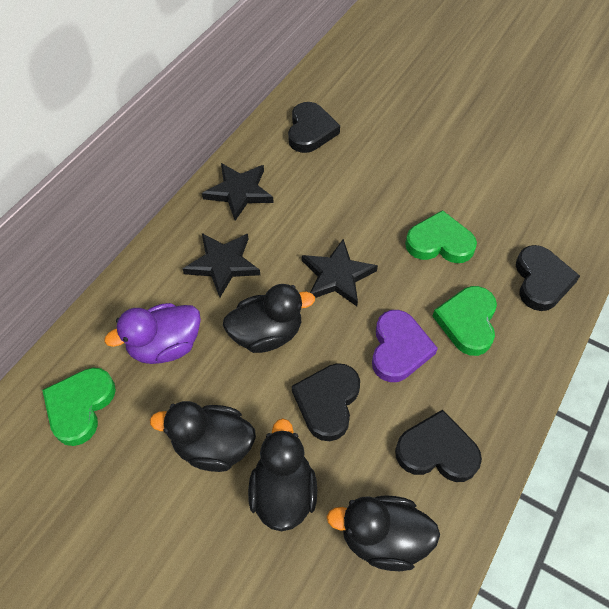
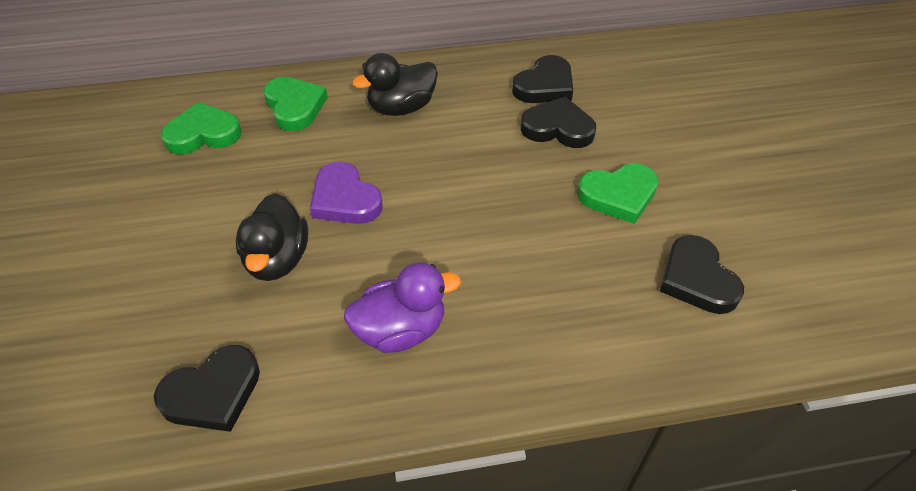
black duck: 4 -> 2
black star: 3 -> 0

